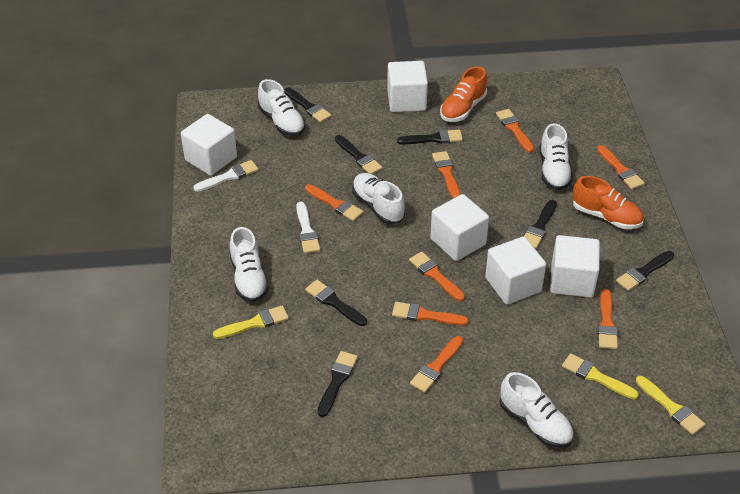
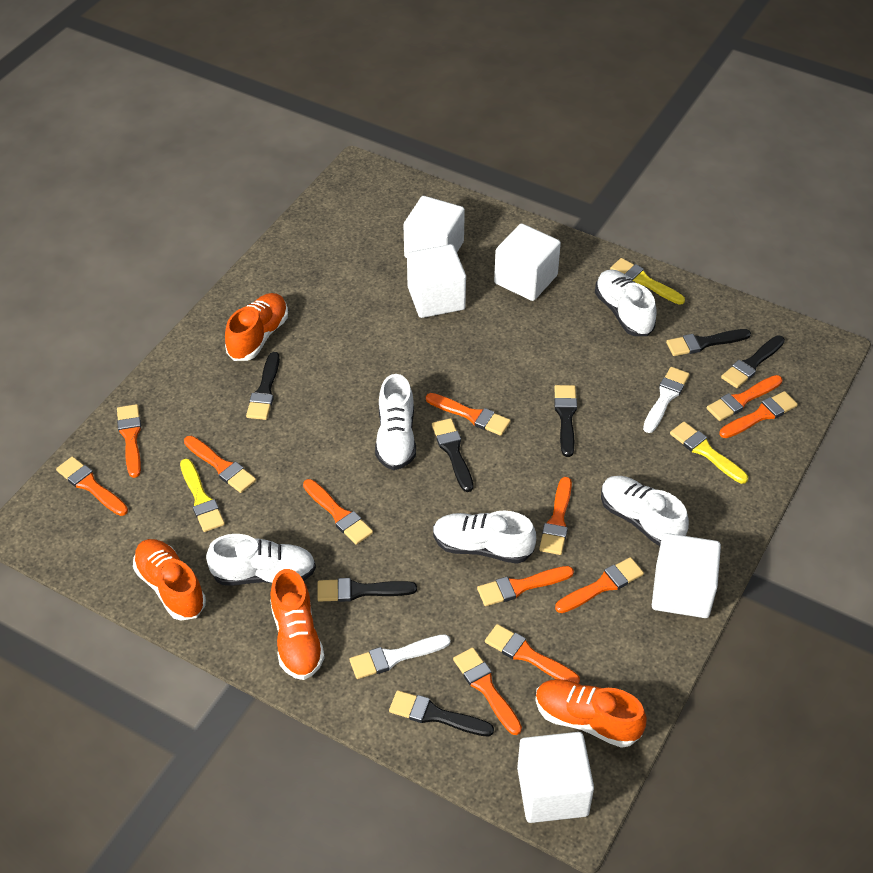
orange brush: 8 -> 12
orange shoe: 2 -> 4

